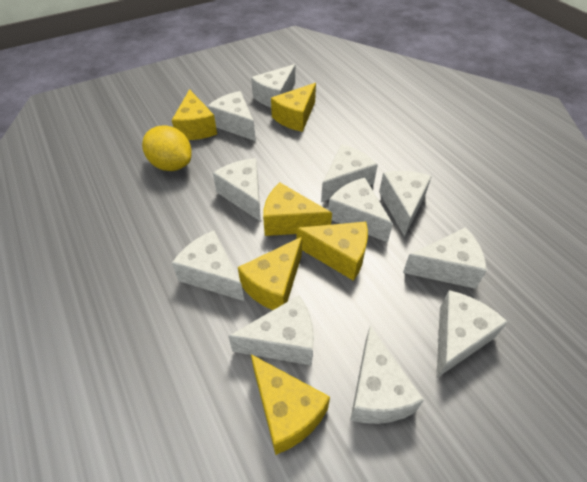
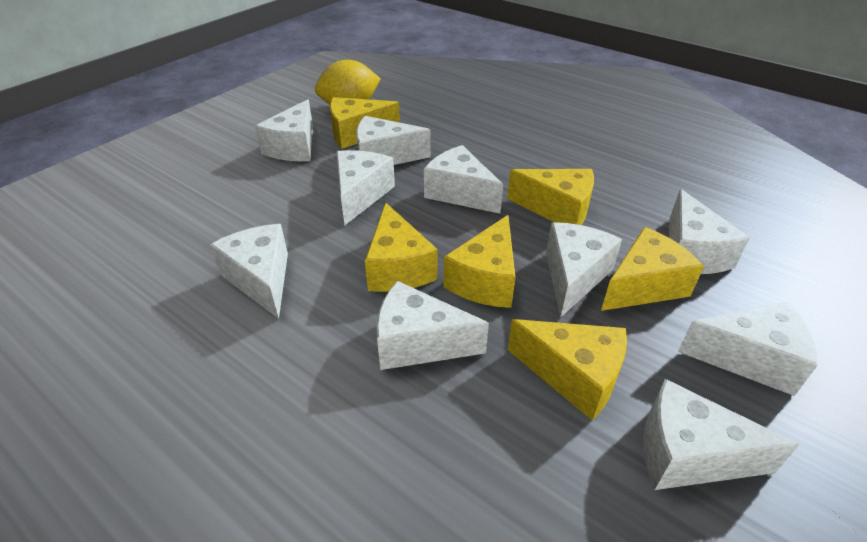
white cheese: 11 -> 10

